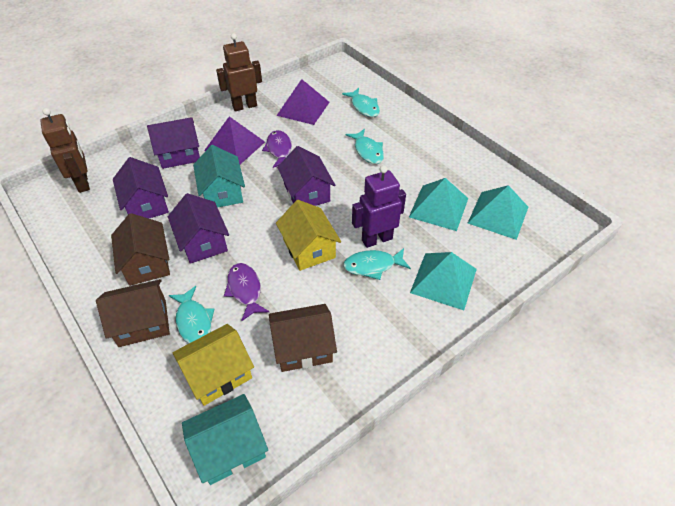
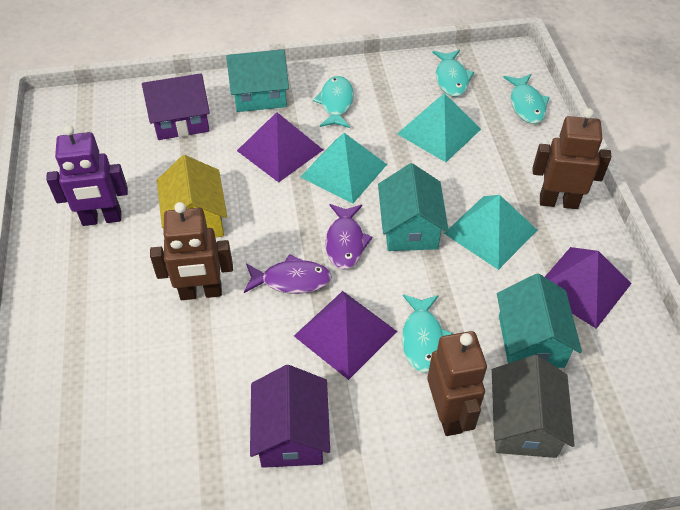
brown house: 3 -> 0
brown robot: 2 -> 3
grey house: 0 -> 1
purple house: 4 -> 2
purple pyramid: 2 -> 3
turquoise house: 2 -> 3
yellow house: 2 -> 1

